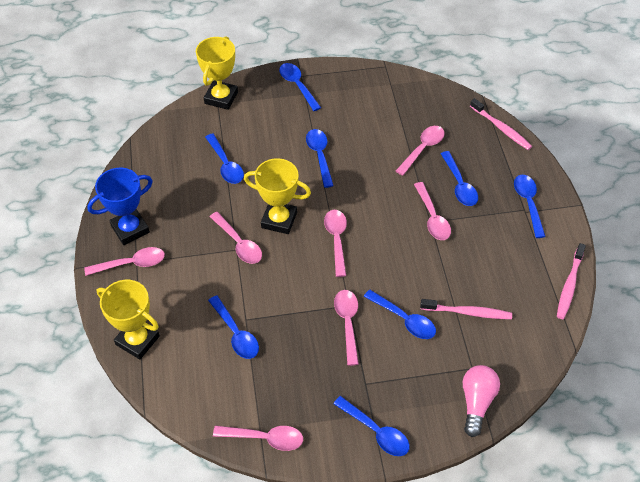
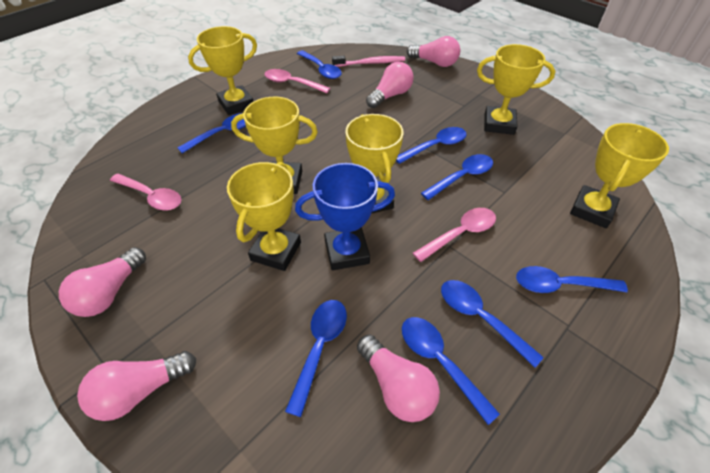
pink light bulb: 1 -> 5
pink spoon: 7 -> 3
pink toothbrush: 3 -> 1
yellow trophy: 3 -> 6

